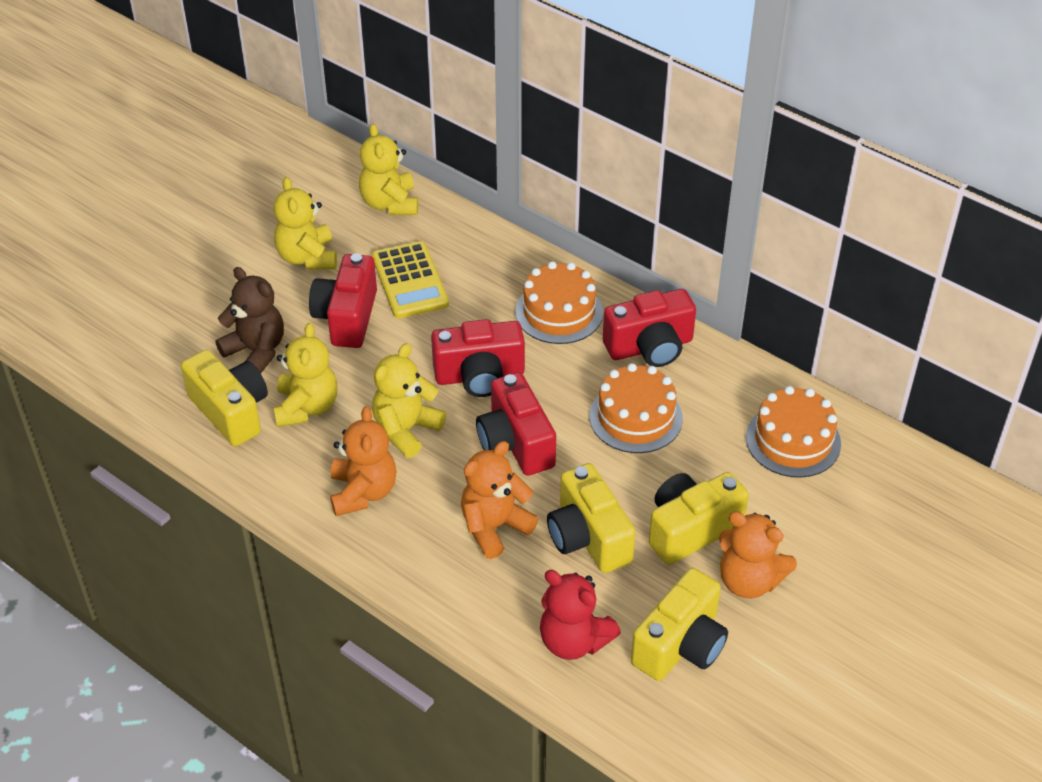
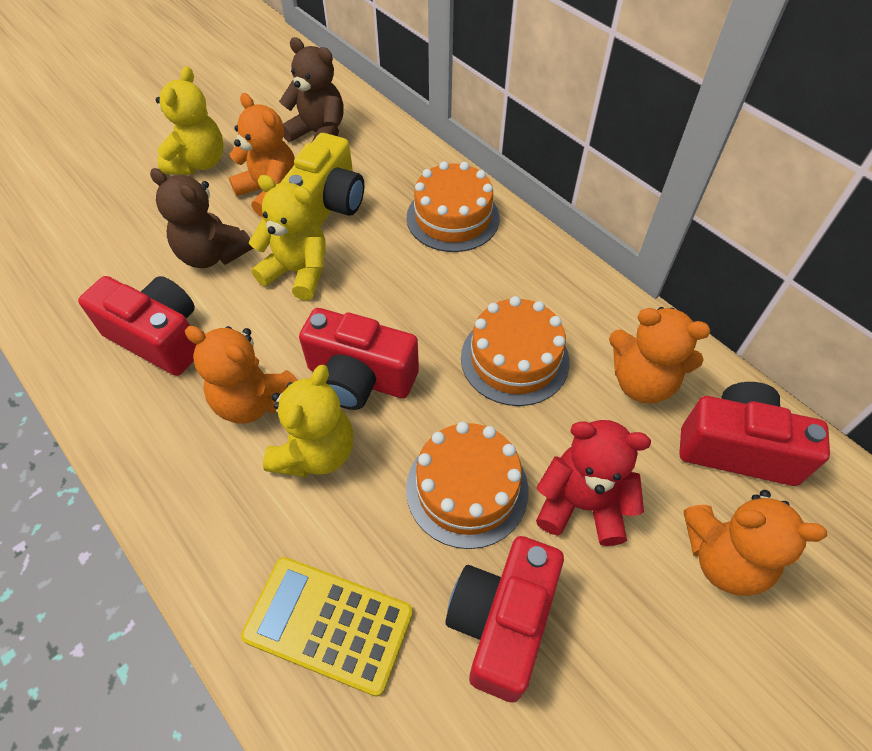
brown teddy bear: 1 -> 2
orange teddy bear: 3 -> 4
yellow camera: 4 -> 1
yellow teddy bear: 4 -> 3

